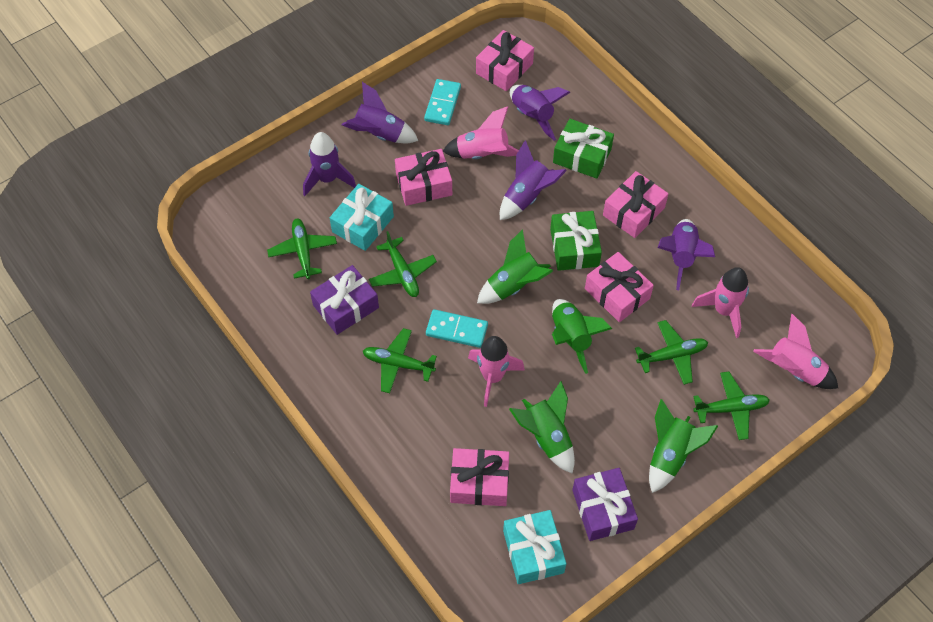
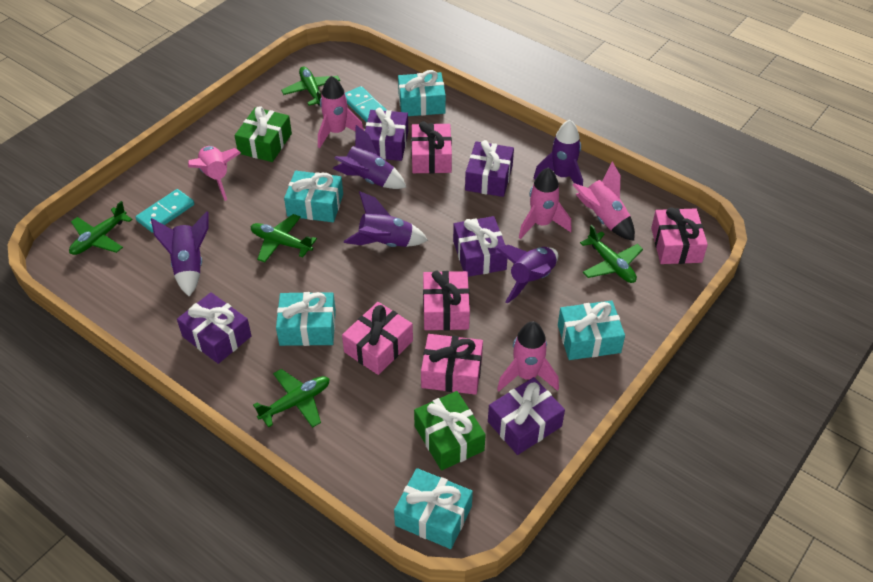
green rocket: 4 -> 0
pink rocket: 4 -> 5
purple gift: 2 -> 5
turquoise gift: 2 -> 5

